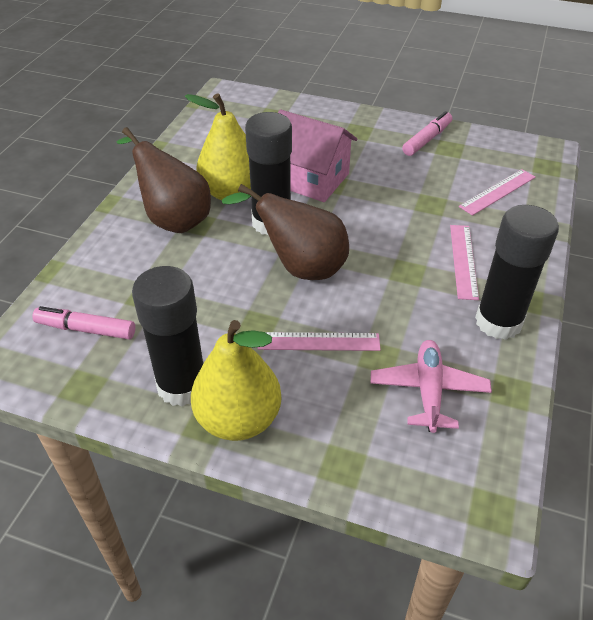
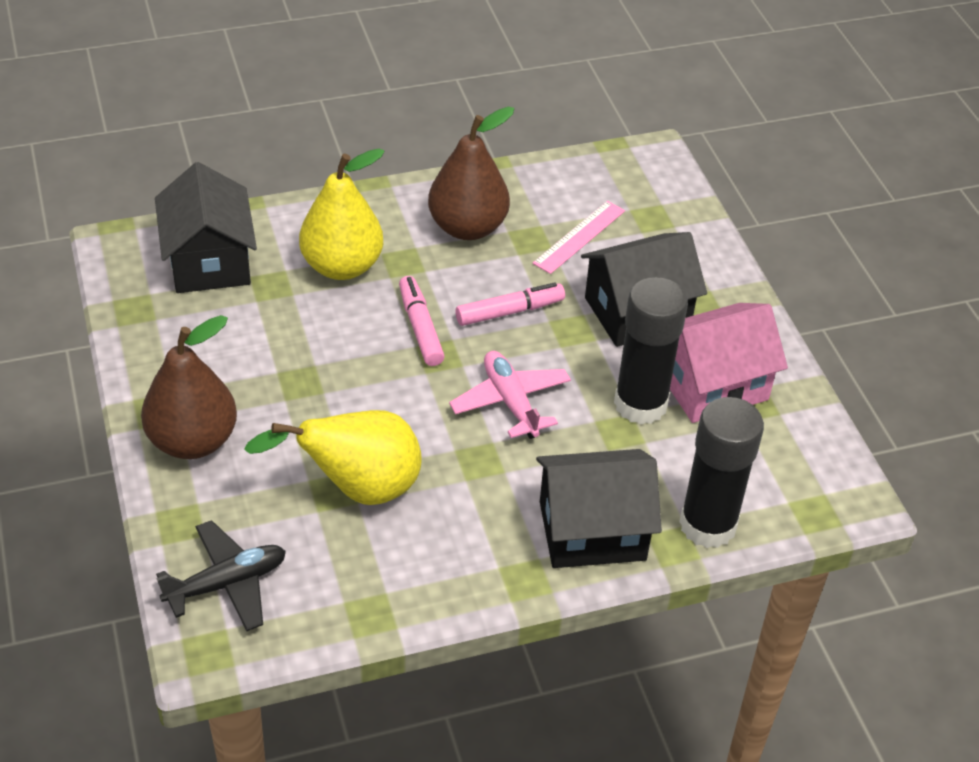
black glue stick: 3 -> 2
black house: 0 -> 3
black plane: 0 -> 1
pink ruler: 3 -> 1

